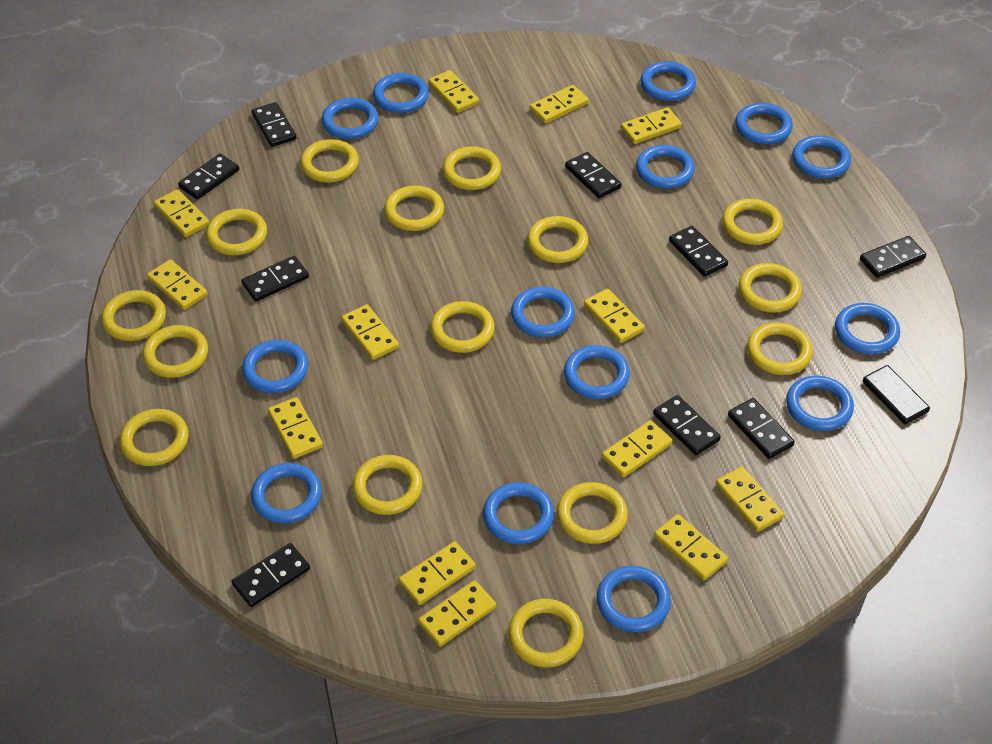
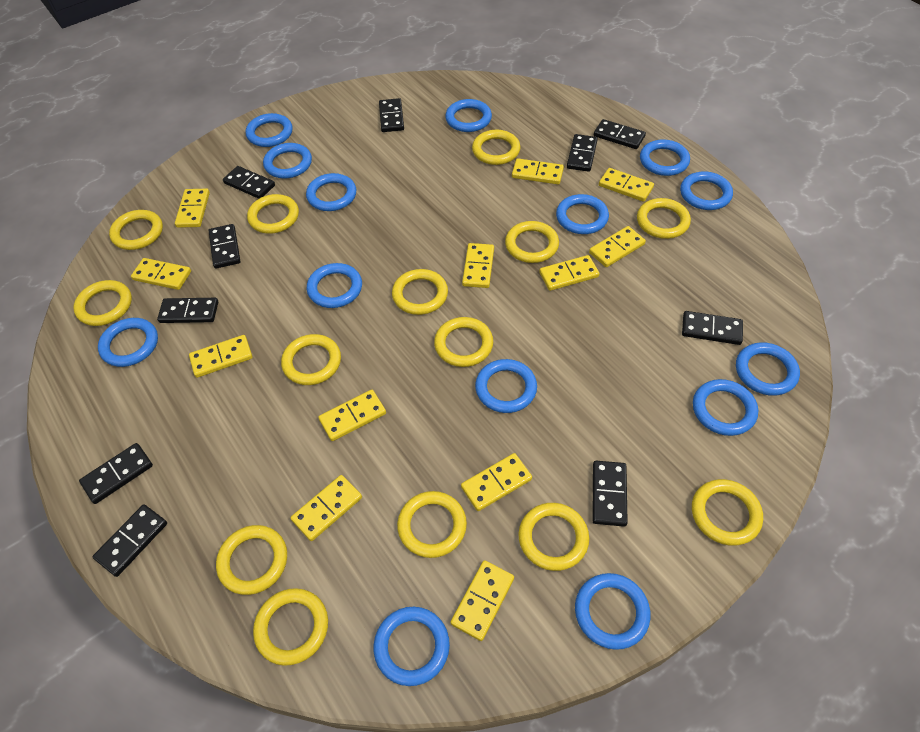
yellow domino: 13 -> 12
yellow ring: 15 -> 14

